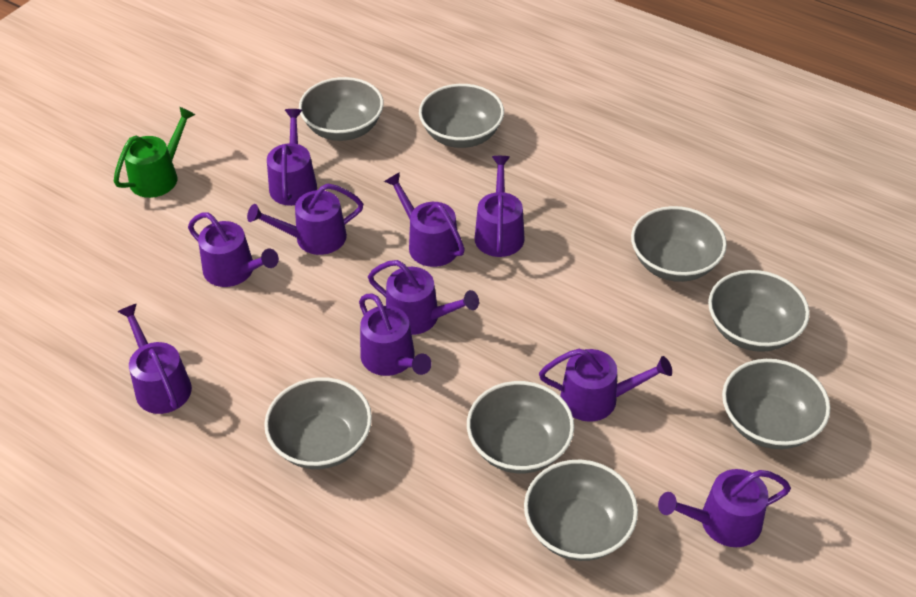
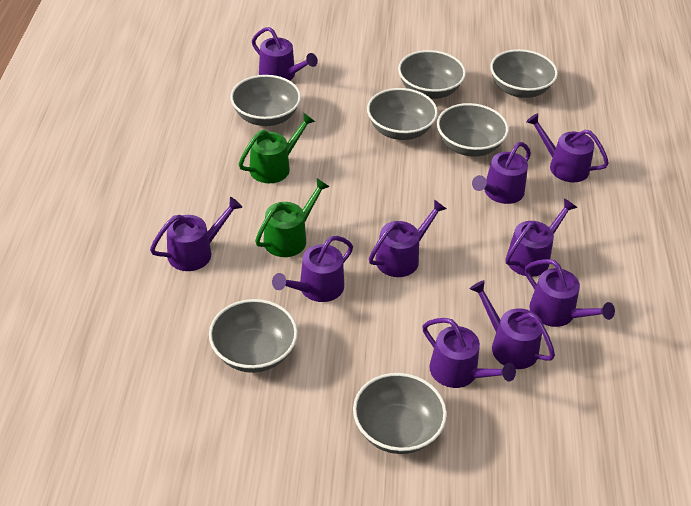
green watering can: 1 -> 2
grey bowl: 8 -> 7

